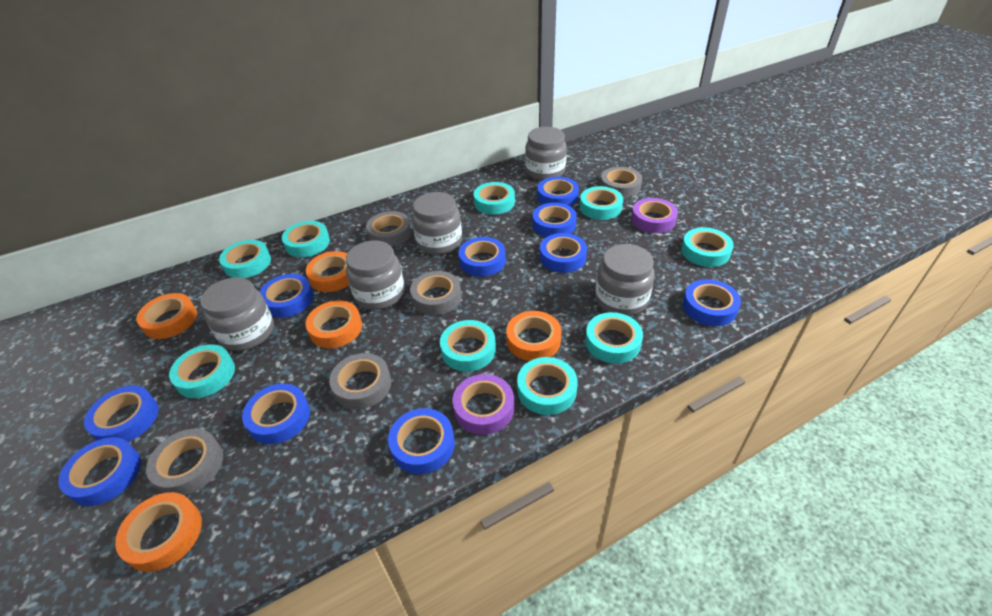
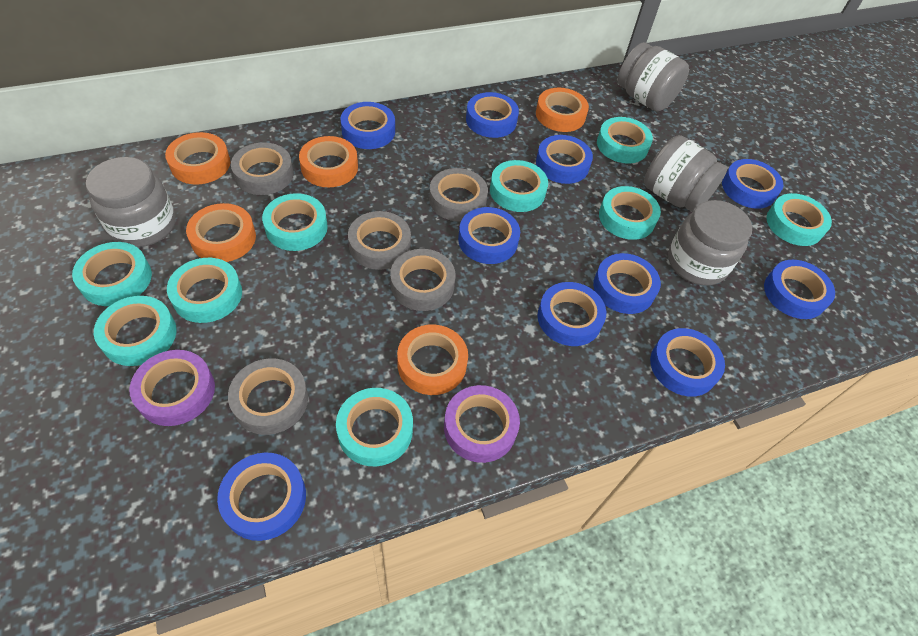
grey jar: 5 -> 4

